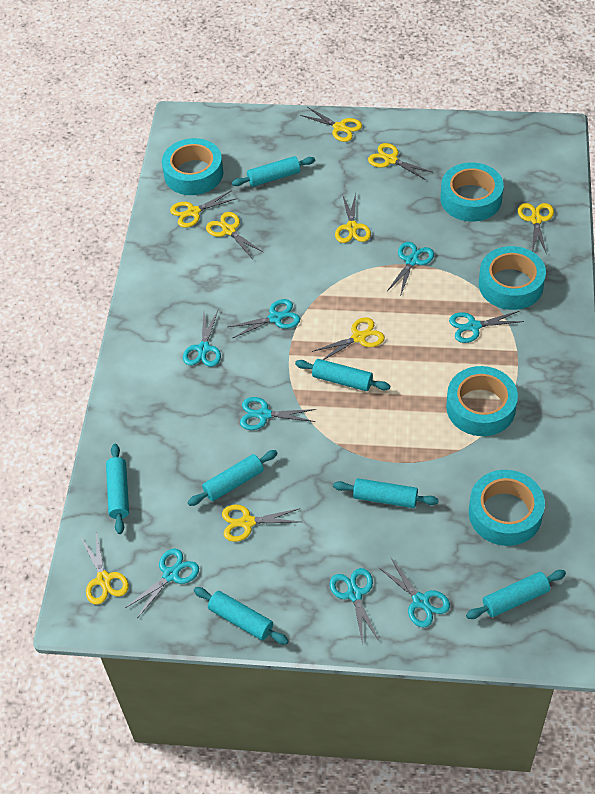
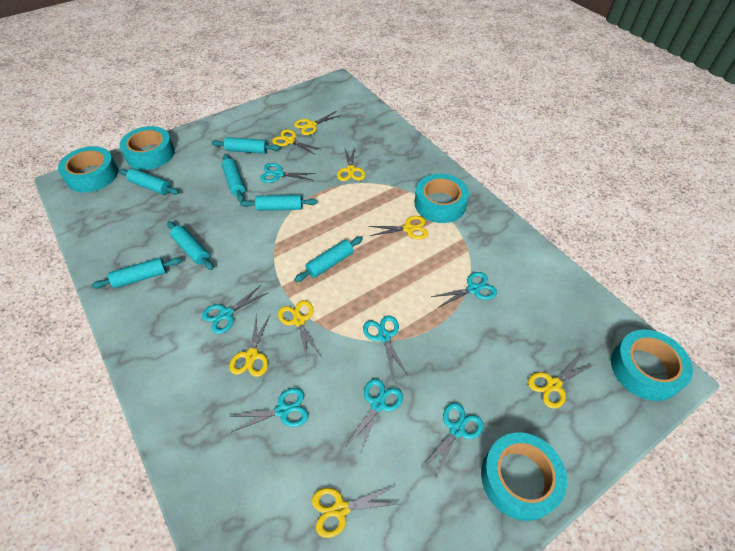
turquoise scissors: 8 -> 7
yellow scissors: 9 -> 8

